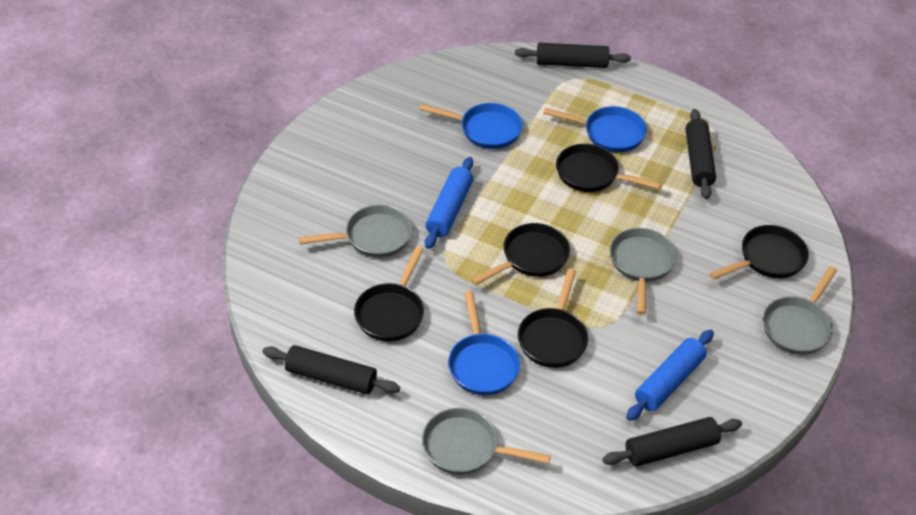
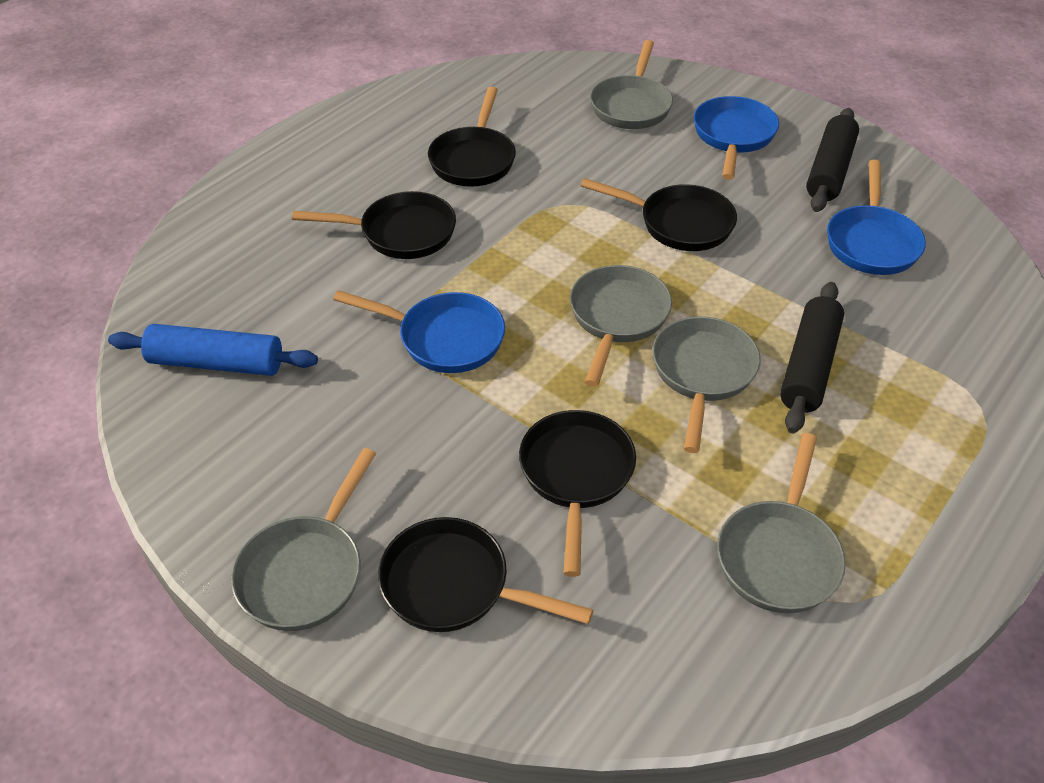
black rolling pin: 4 -> 2
blue rolling pin: 2 -> 1
grey pan: 4 -> 5

